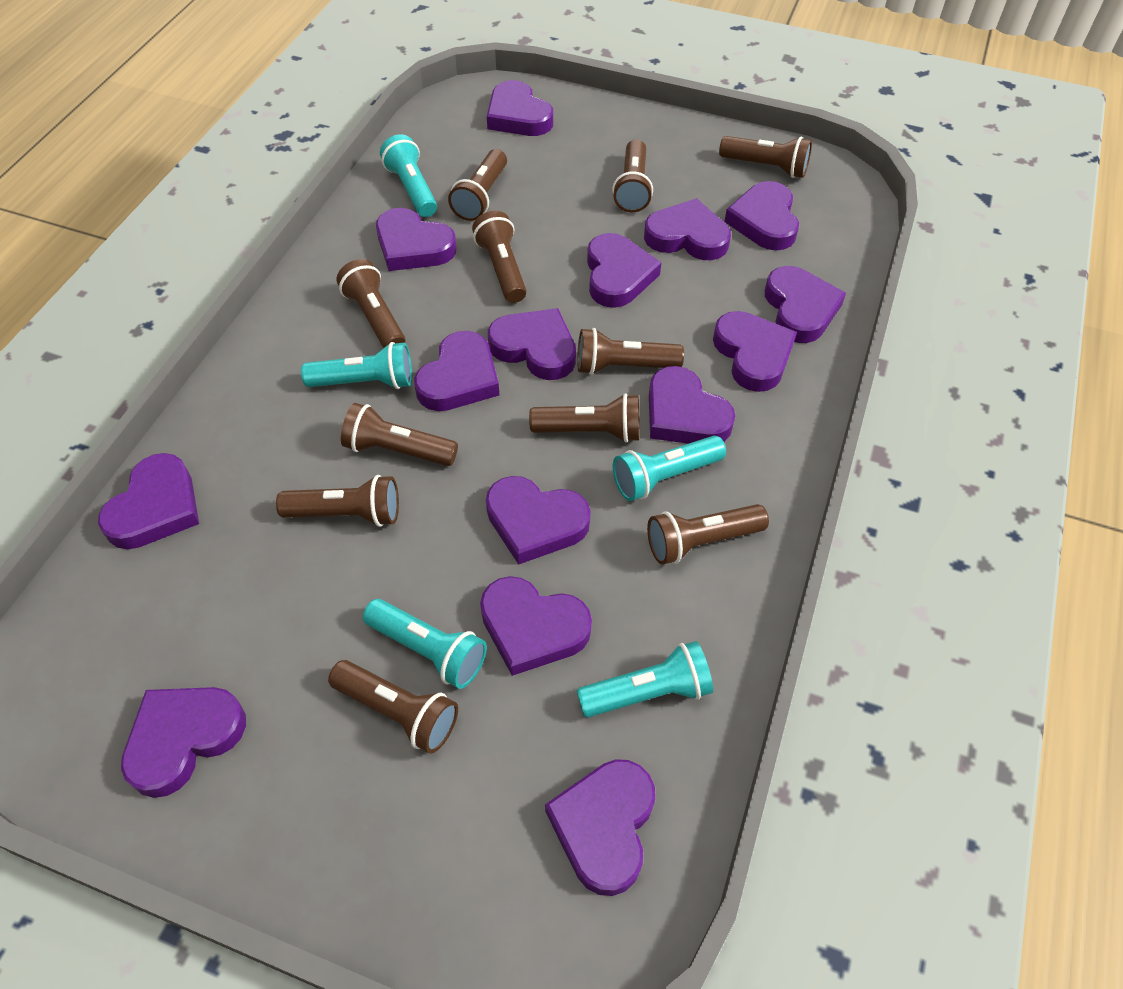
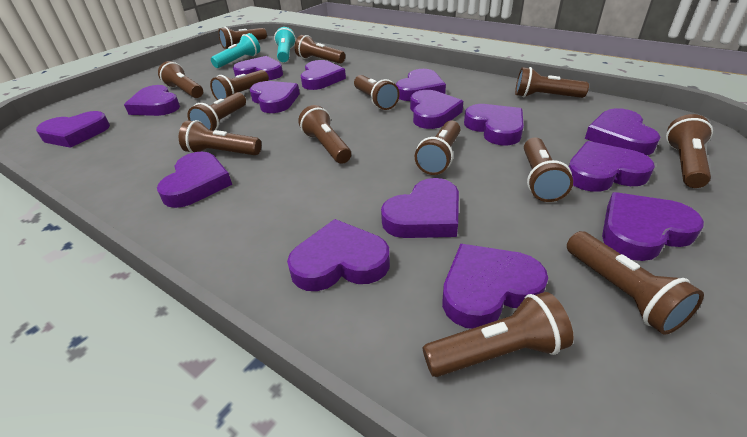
brown flashlight: 11 -> 14
turquoise flashlight: 5 -> 2

